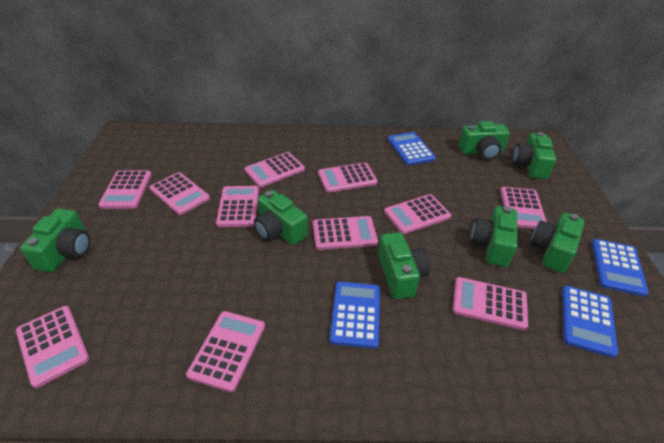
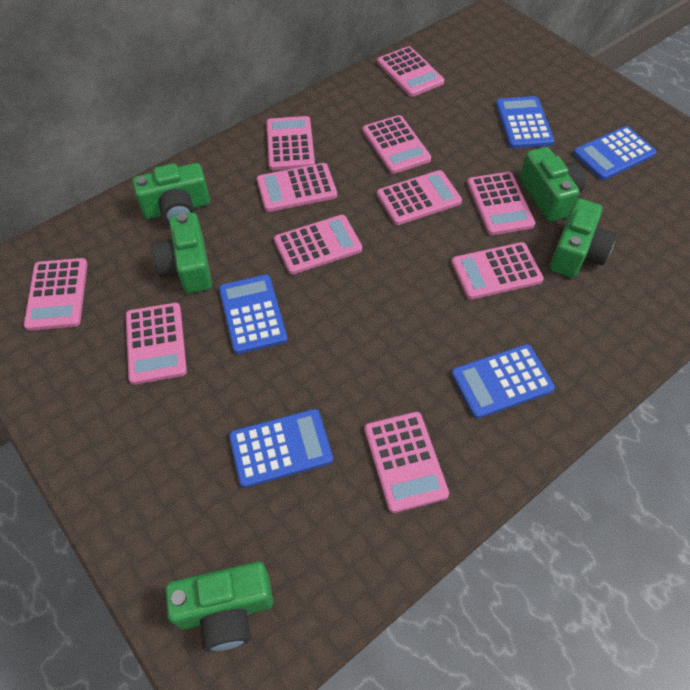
blue calculator: 4 -> 5
green camera: 7 -> 5

